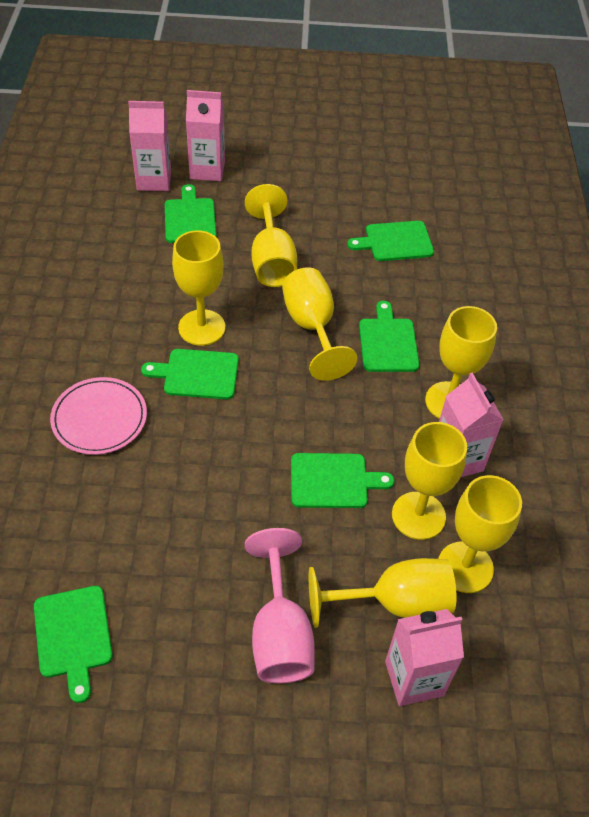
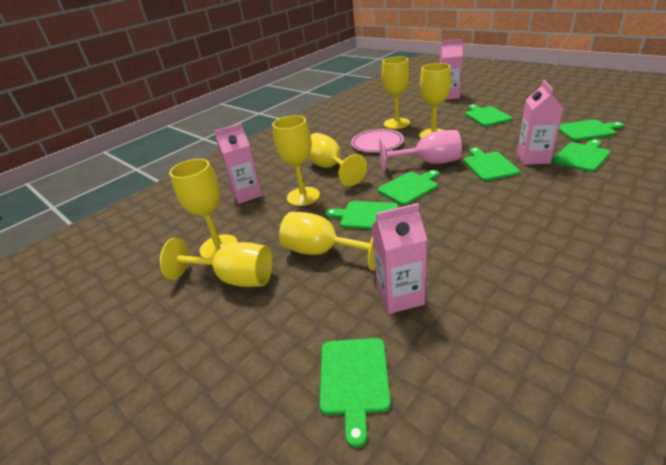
green cutting board: 6 -> 7

